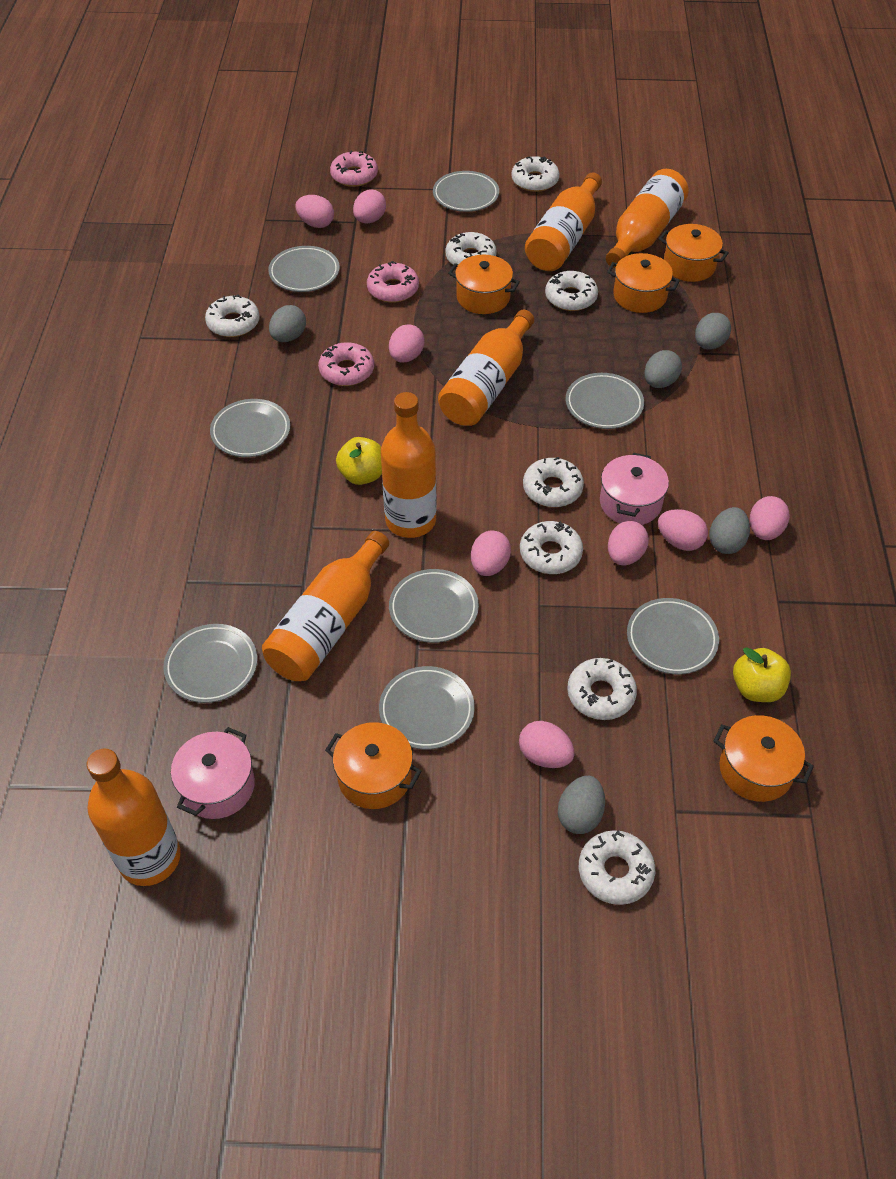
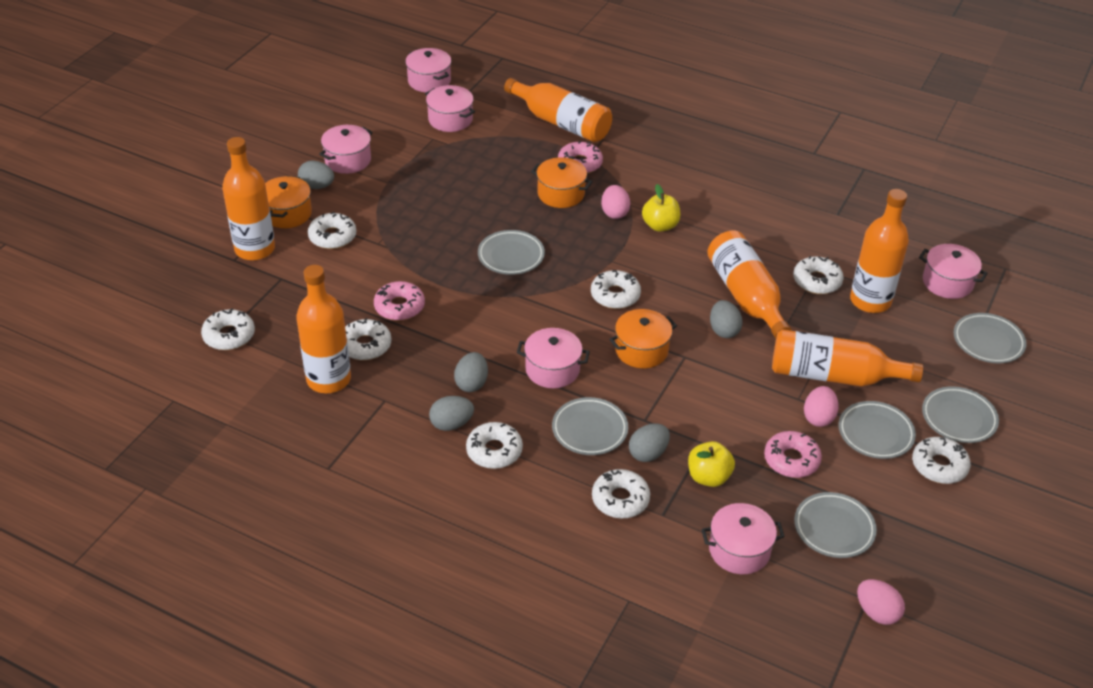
grey plate: 8 -> 6
orange pot: 5 -> 3
pink egg: 8 -> 3
pink pot: 2 -> 6

